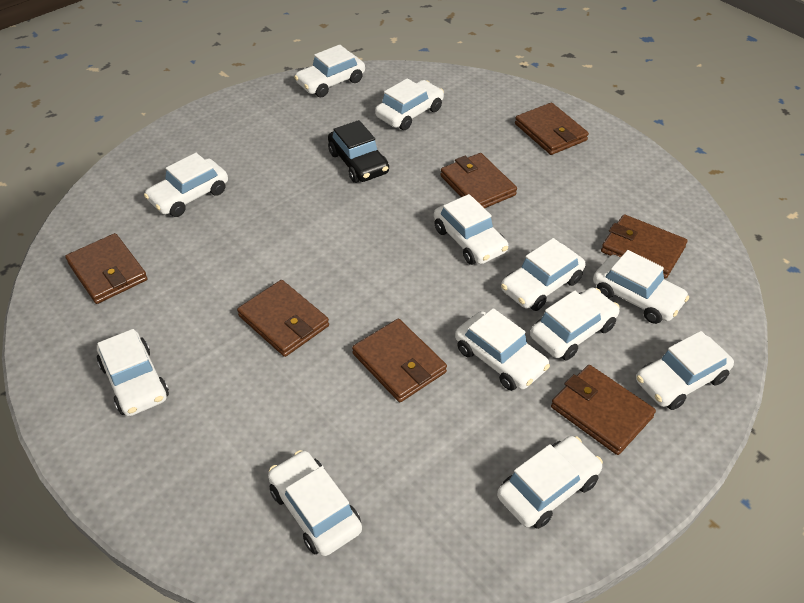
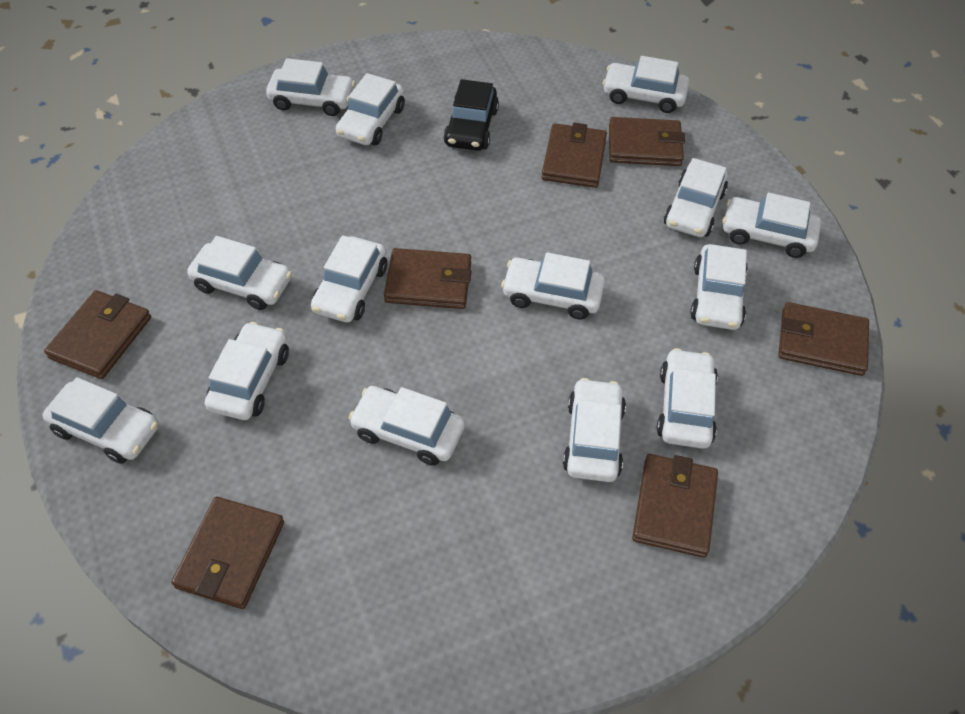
white car: 12 -> 14

